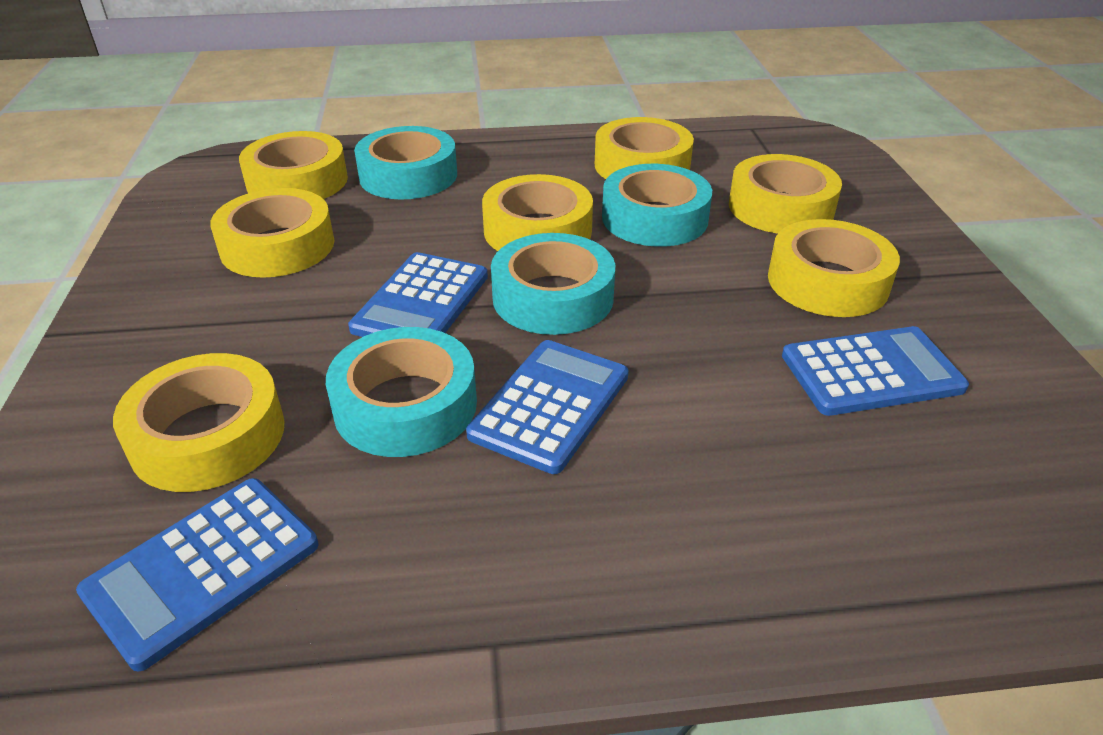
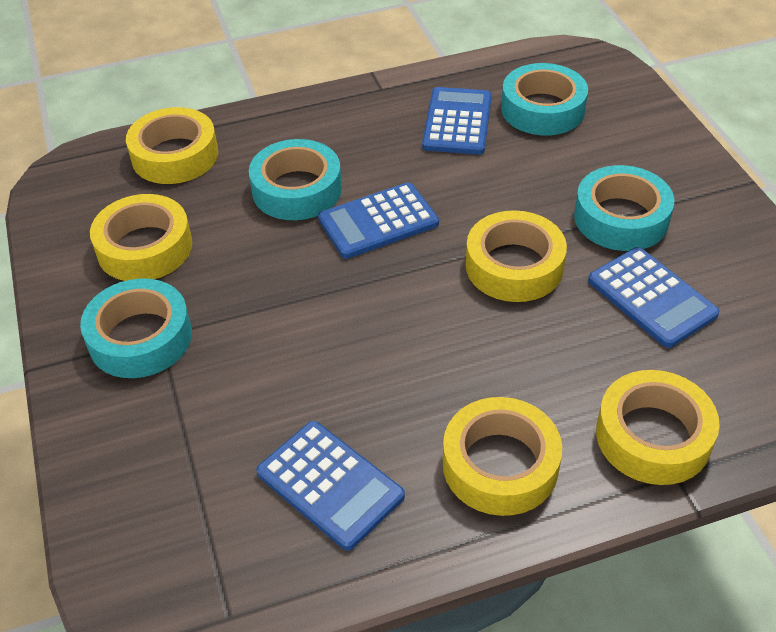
yellow tape: 7 -> 5

